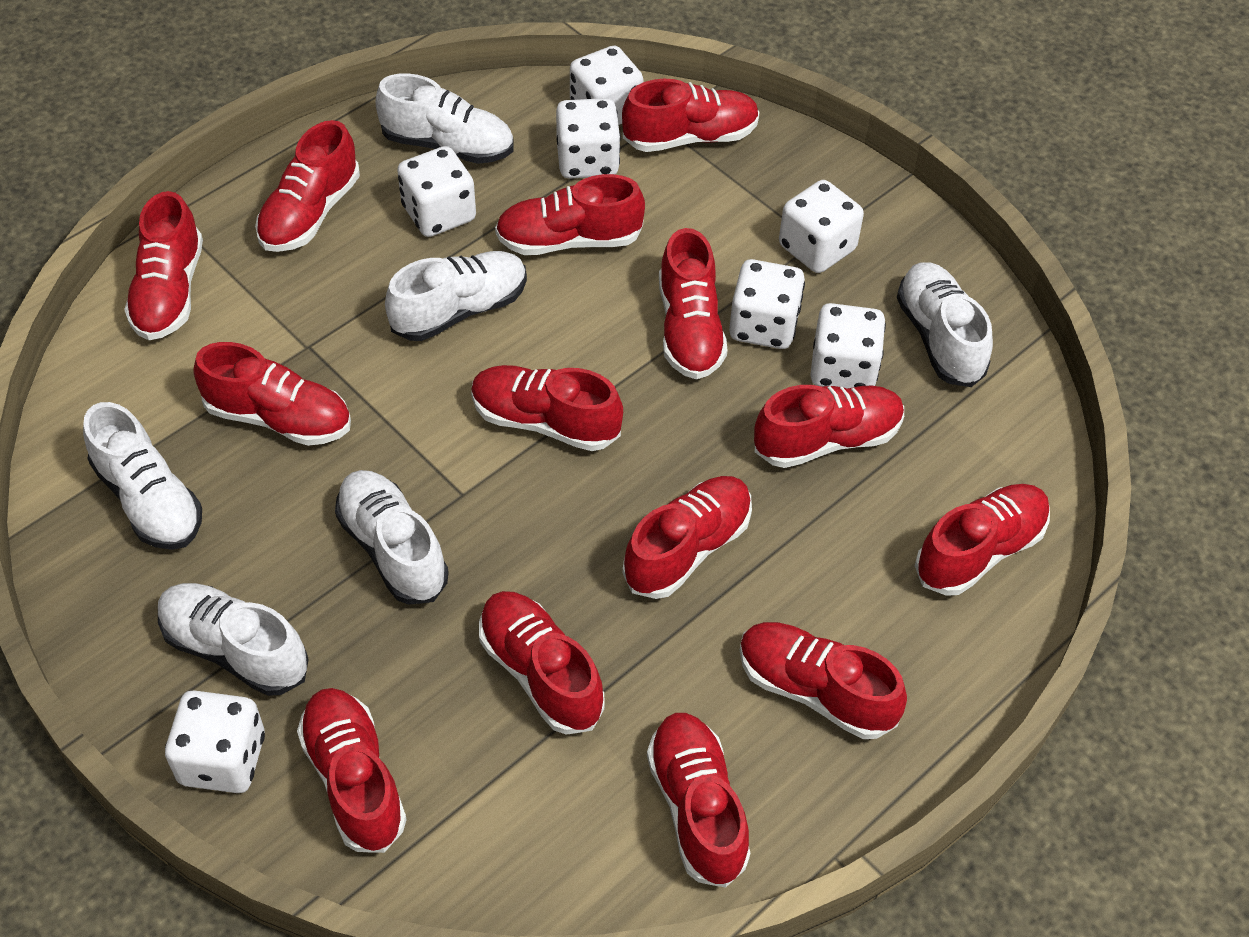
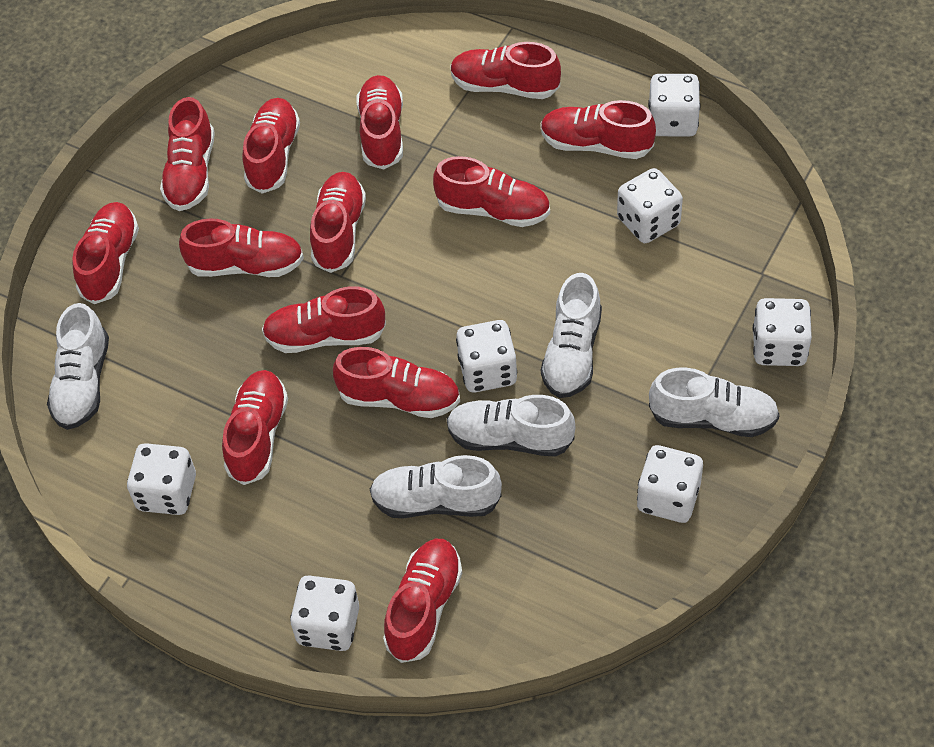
red shoe: 14 -> 13
white shoe: 6 -> 5

